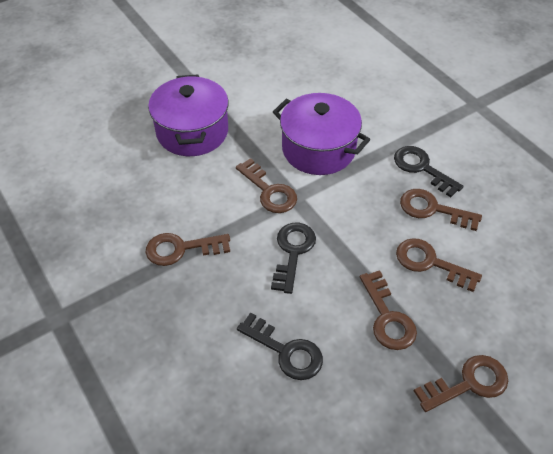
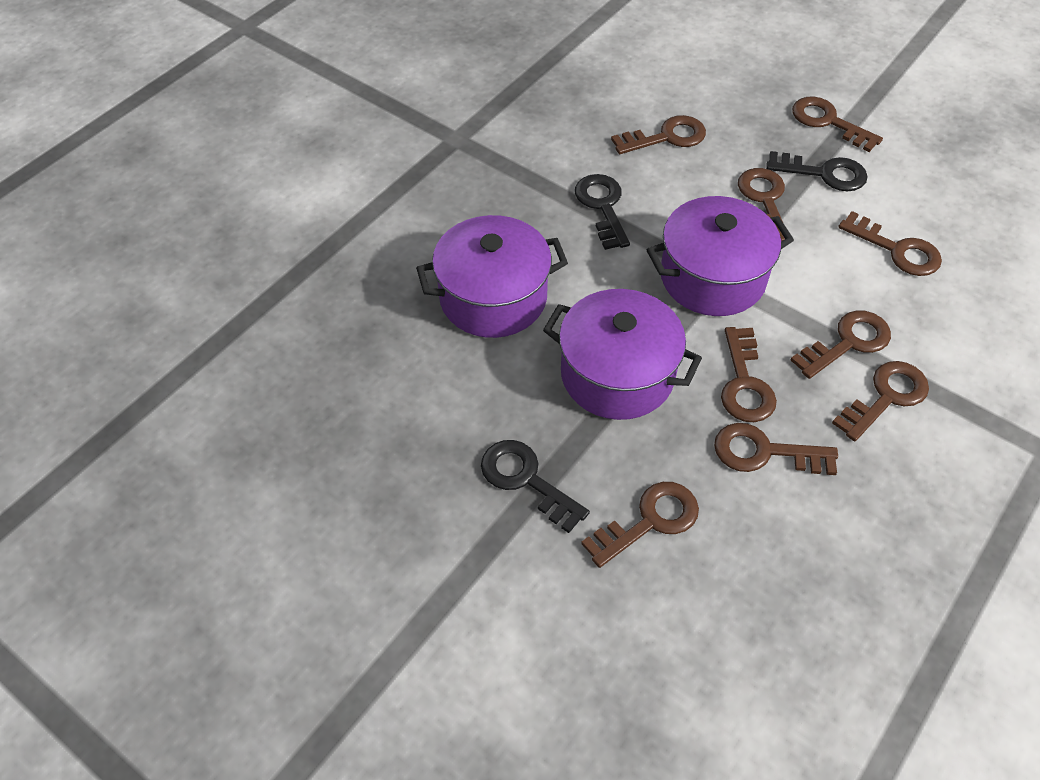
brown key: 6 -> 9
purple pot: 2 -> 3

